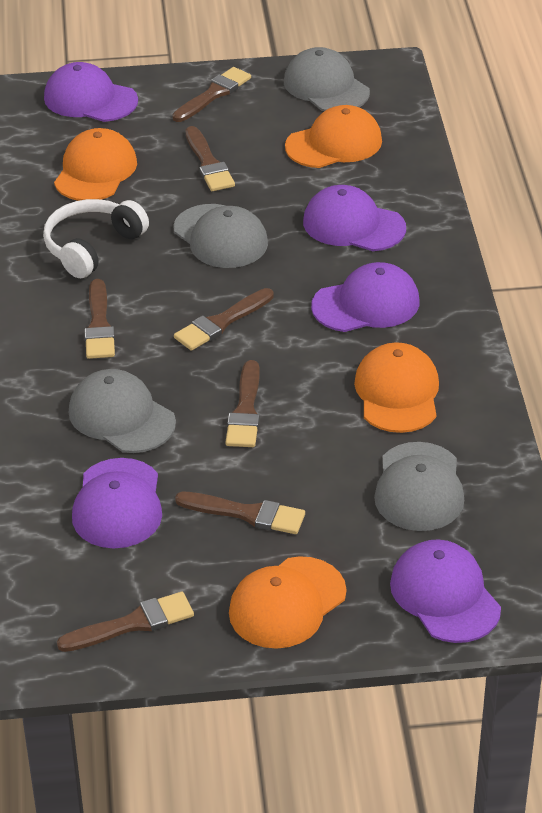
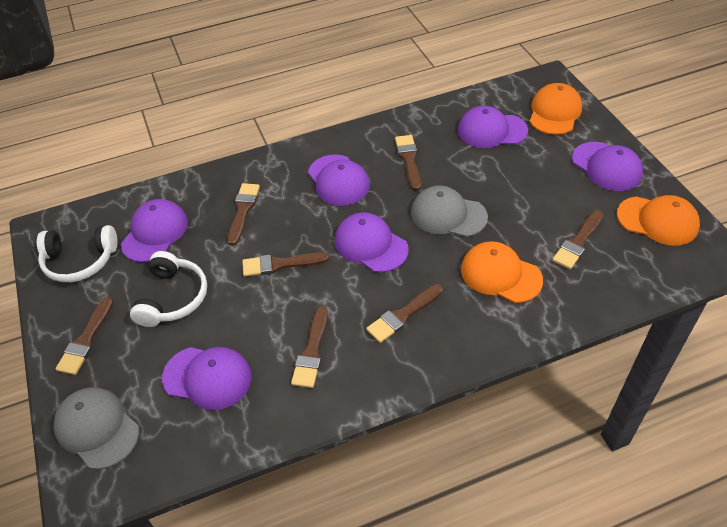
grey cap: 4 -> 2
orange cap: 4 -> 3
purple cap: 5 -> 6
white headphones: 1 -> 2

